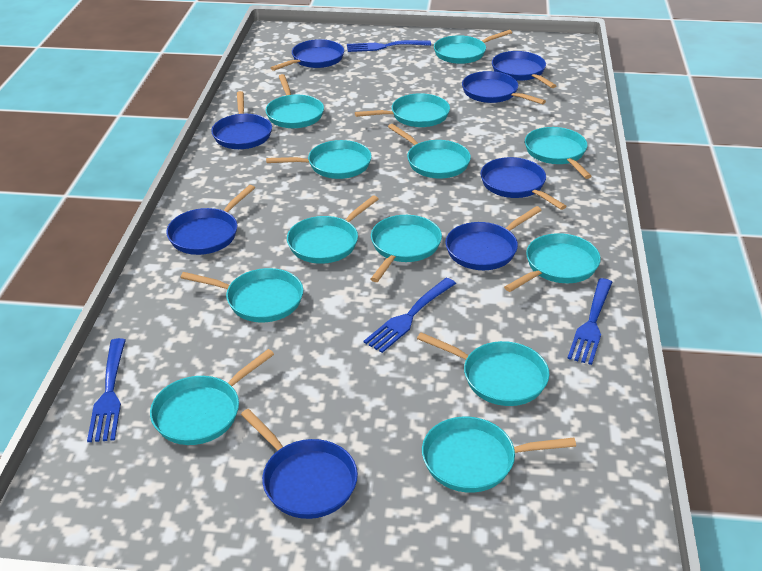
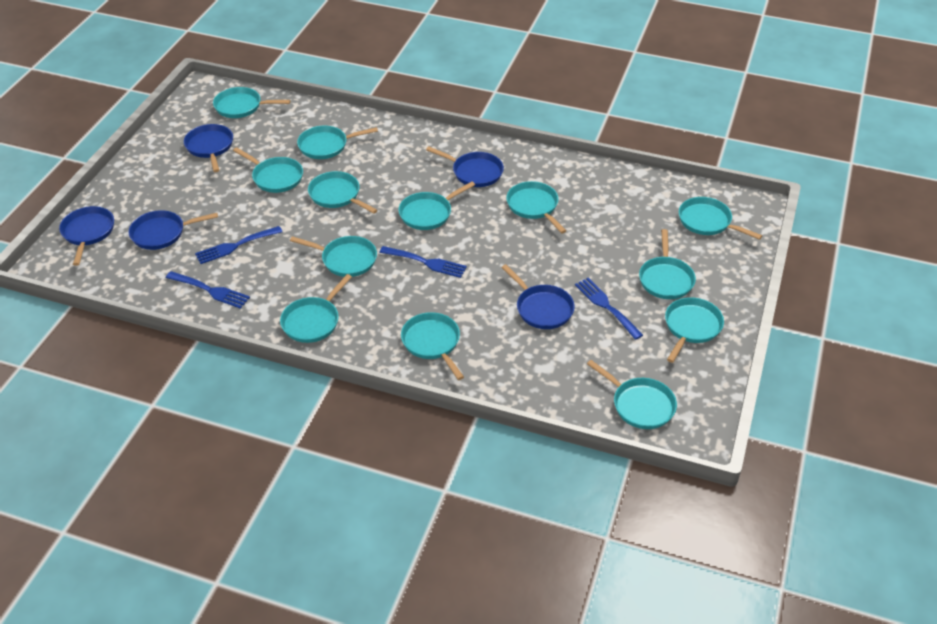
blue pan: 8 -> 5

